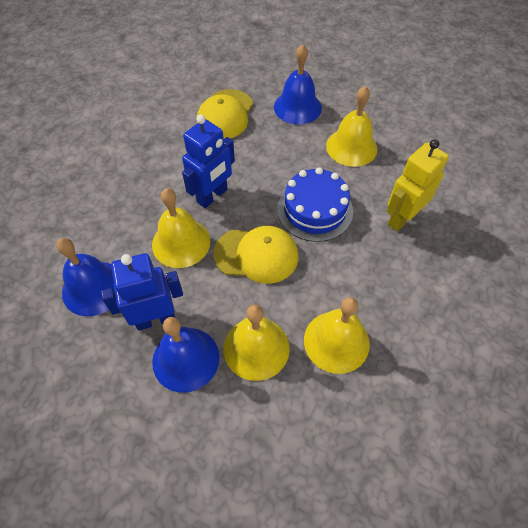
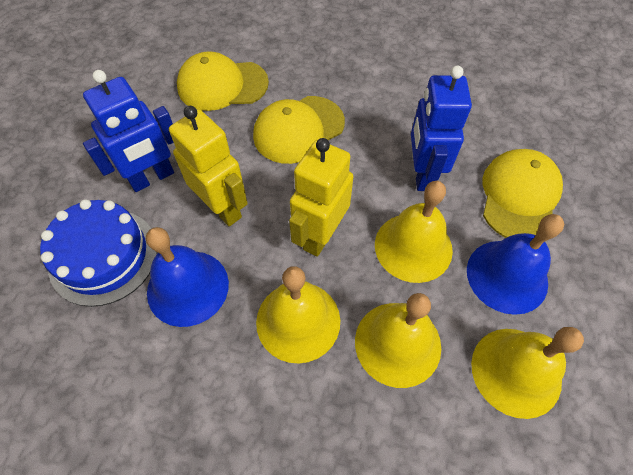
blue bell: 3 -> 2
yellow cap: 2 -> 3
yellow robot: 1 -> 2

